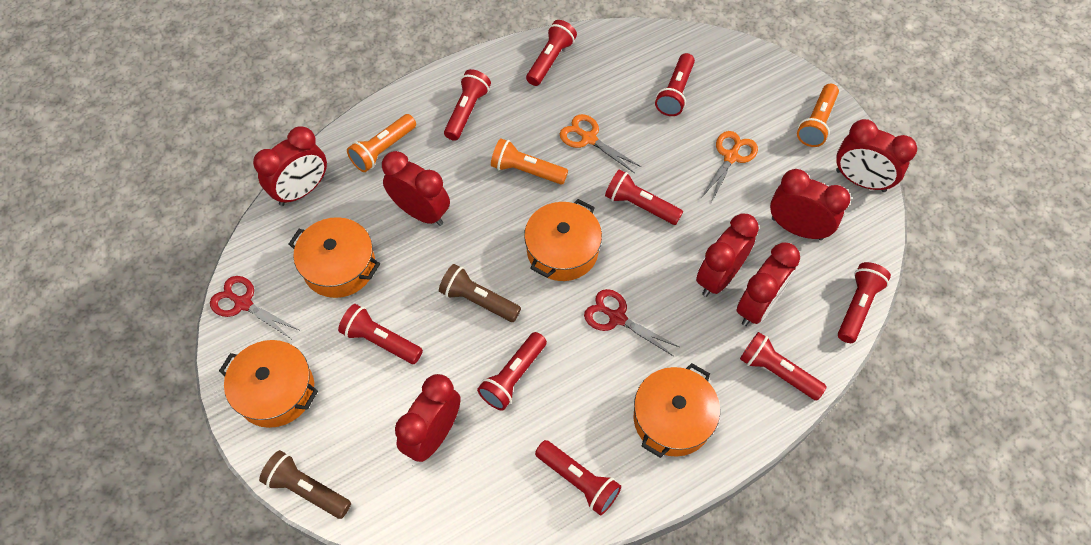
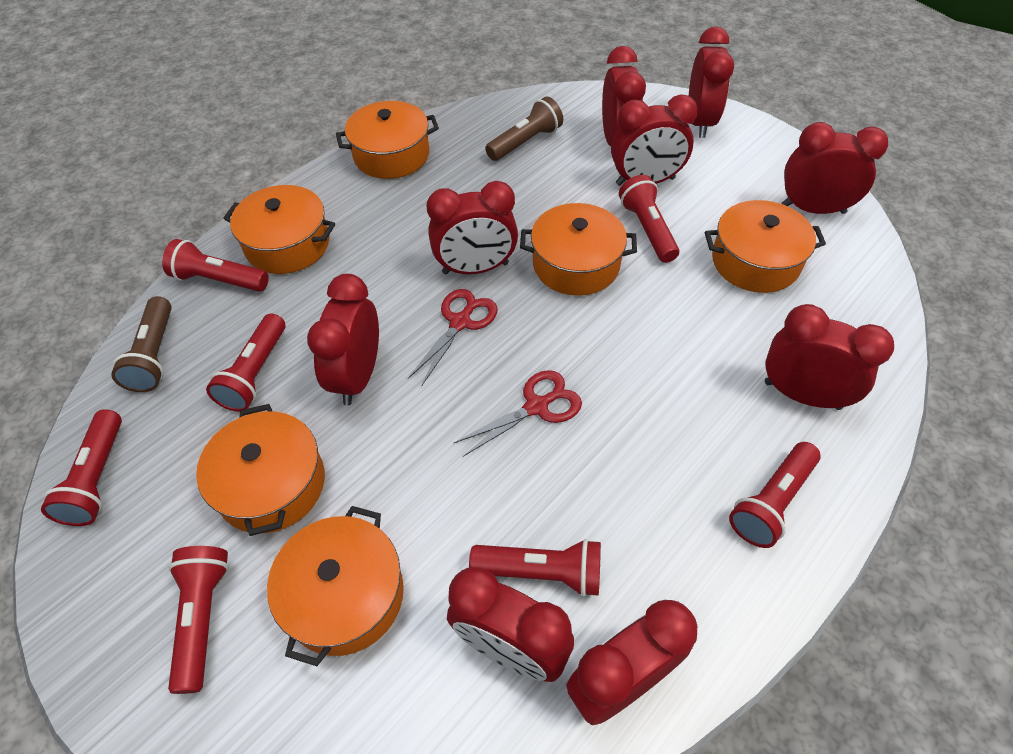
orange flashlight: 3 -> 0
orange pot: 4 -> 6
orange scissors: 2 -> 0
red clock: 7 -> 9
red flashlight: 9 -> 7

